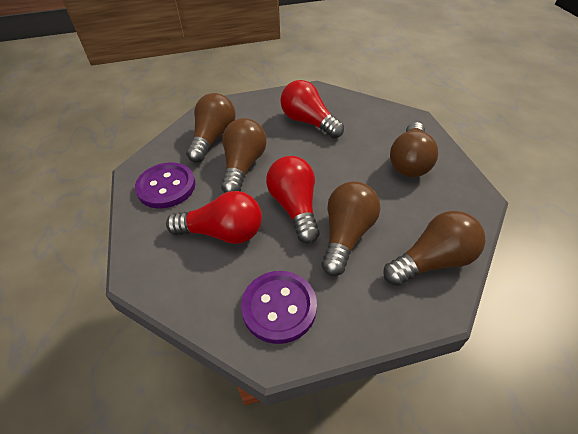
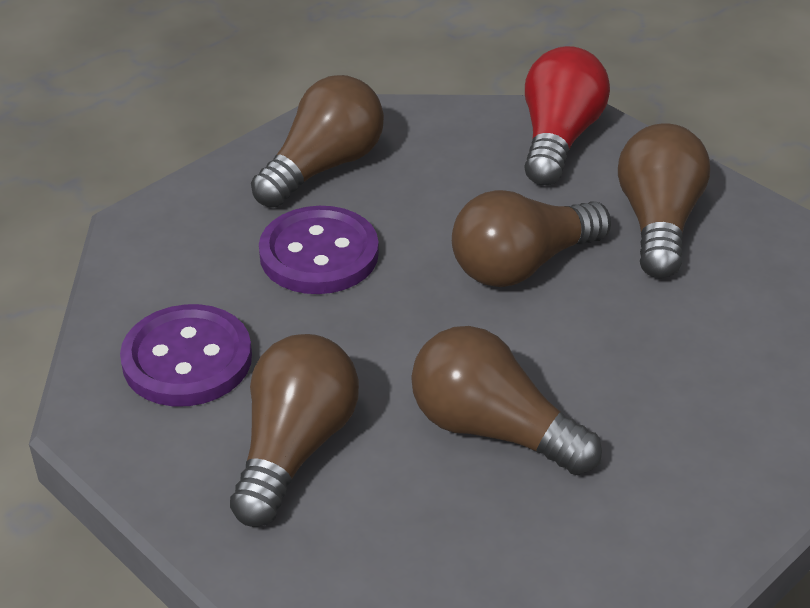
red light bulb: 3 -> 1

